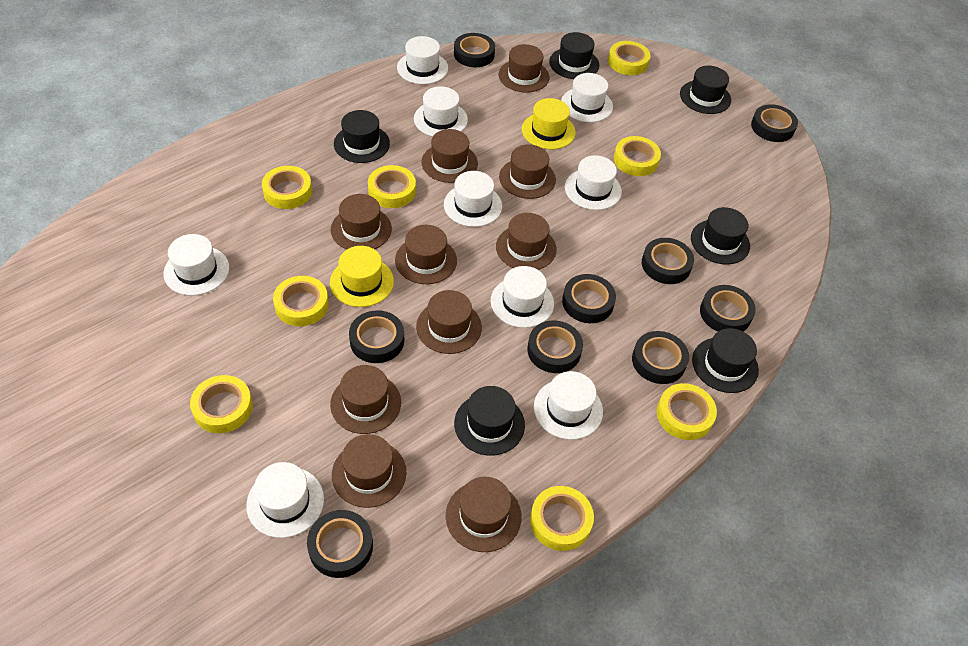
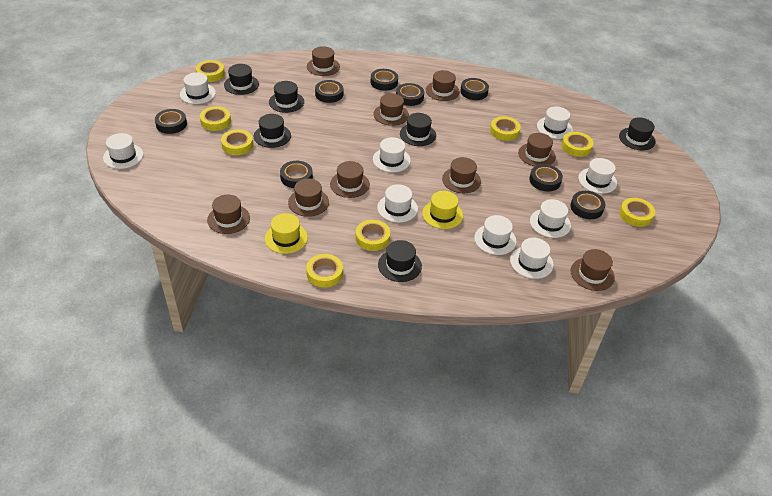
black tape: 9 -> 8
brown hat: 10 -> 9

